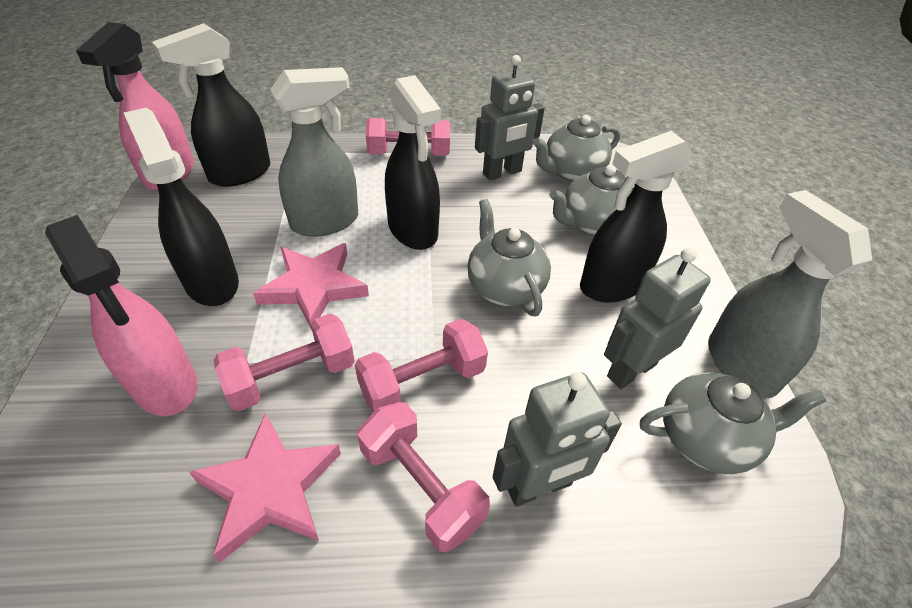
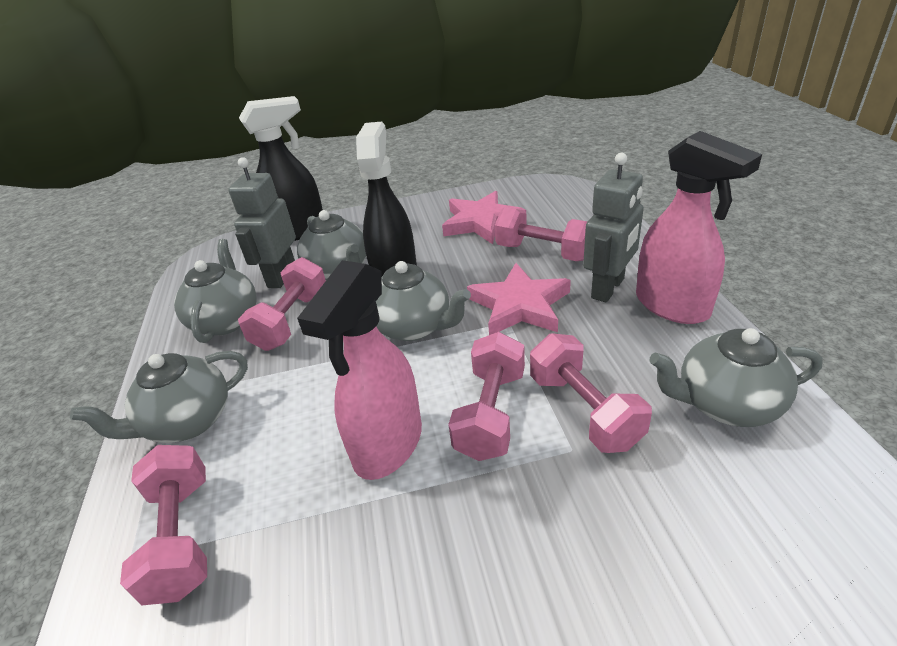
black spray bottle: 4 -> 2
grey robot: 3 -> 2
grey spray bottle: 2 -> 0
grey teapot: 4 -> 5
pink dumbbell: 4 -> 5

